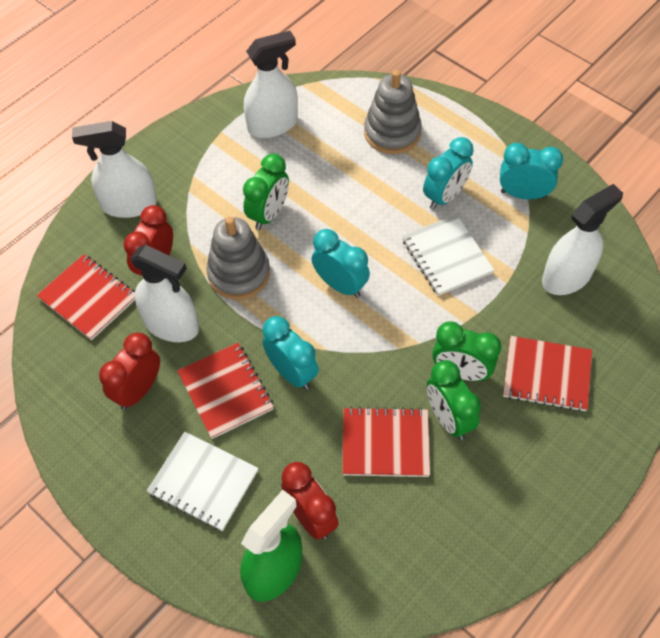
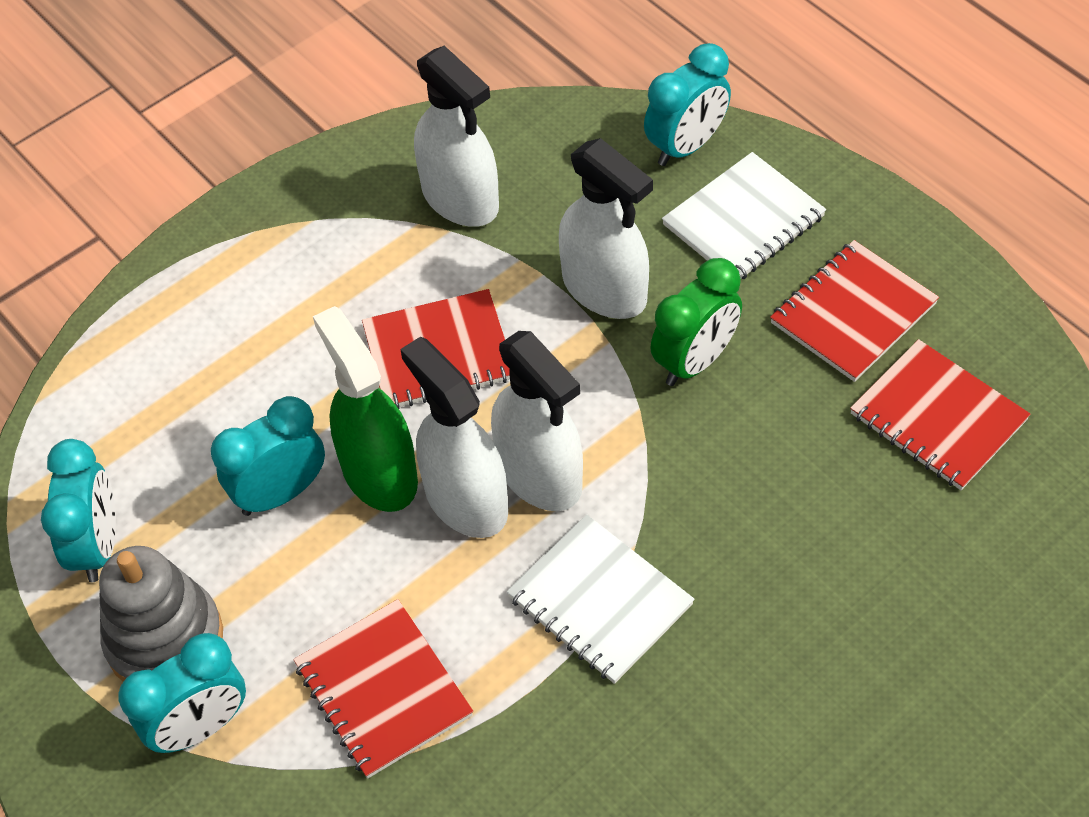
green clock: 3 -> 1
grey stacking toy: 2 -> 1
red clock: 3 -> 0

